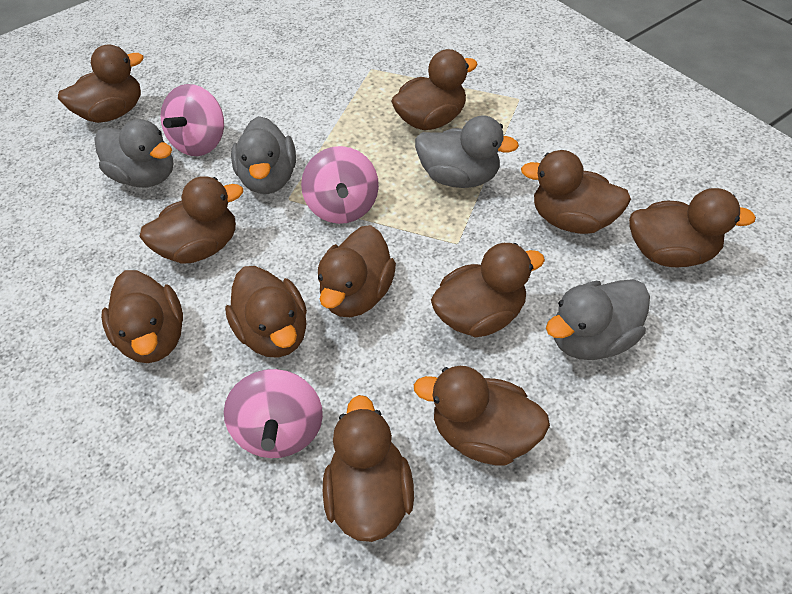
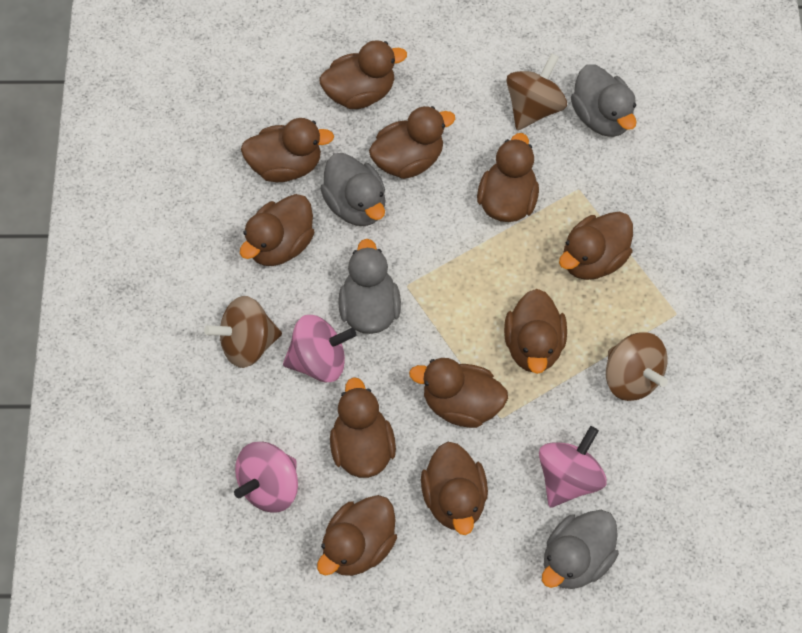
brown spinning top: 0 -> 3

